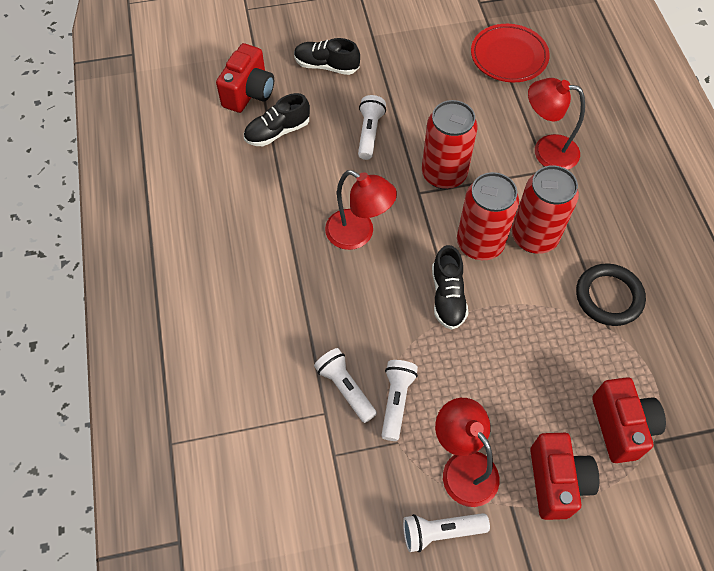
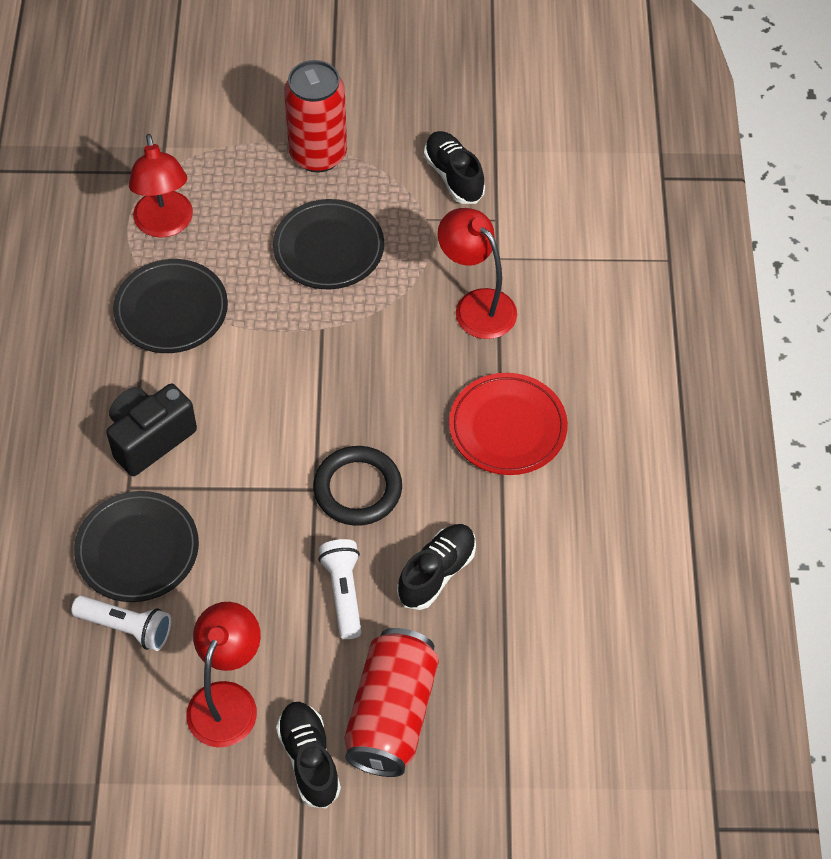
black camera: 0 -> 1
black plate: 0 -> 3
red camera: 3 -> 0
red can: 3 -> 2
white flashlight: 4 -> 2

